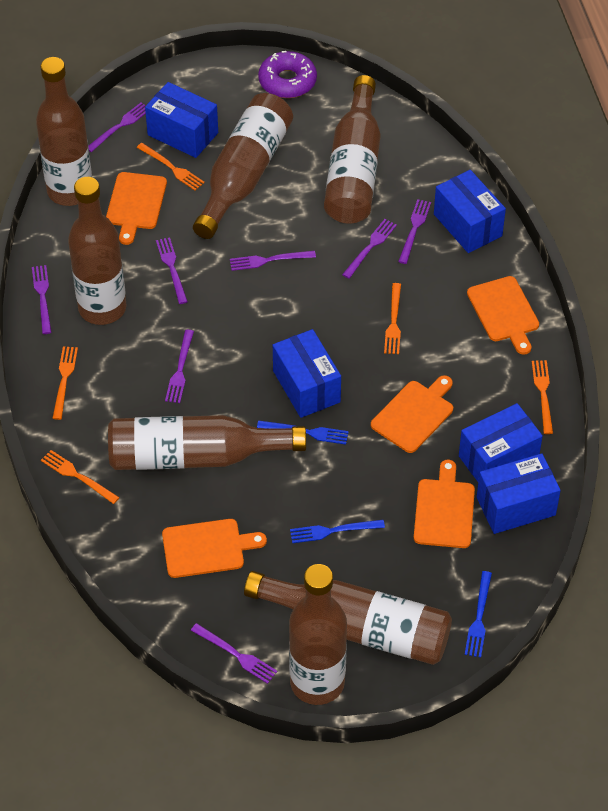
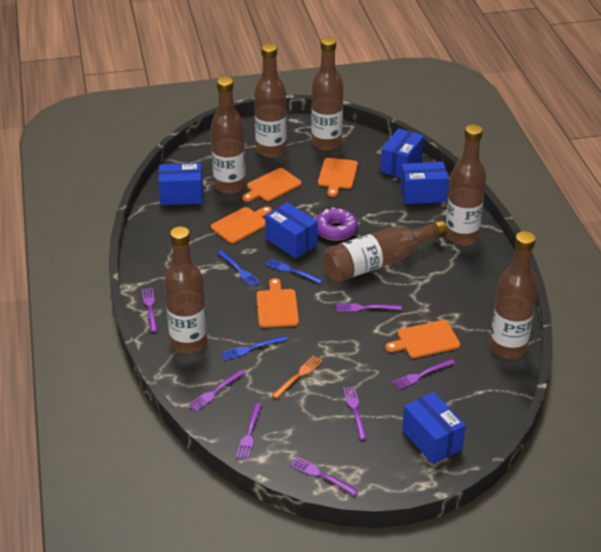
orange fork: 5 -> 1
purple fork: 8 -> 7

